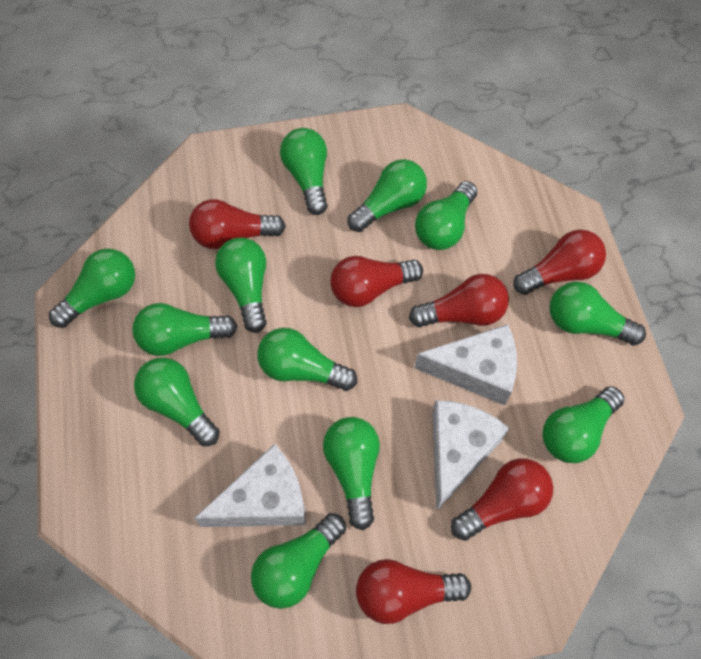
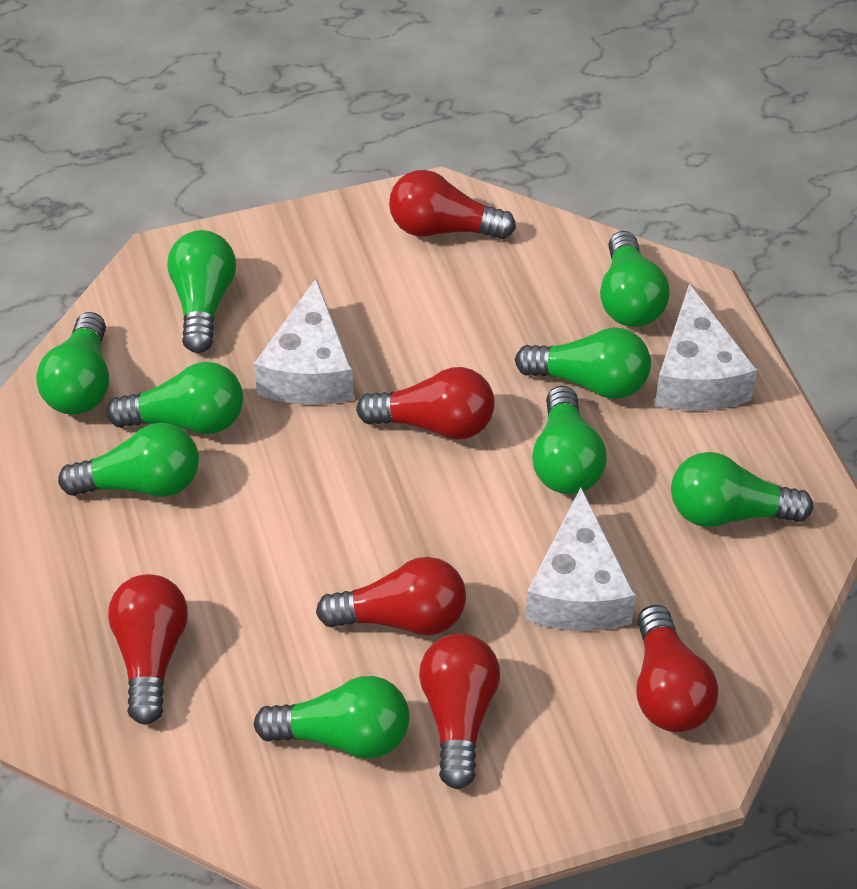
green light bulb: 12 -> 9

